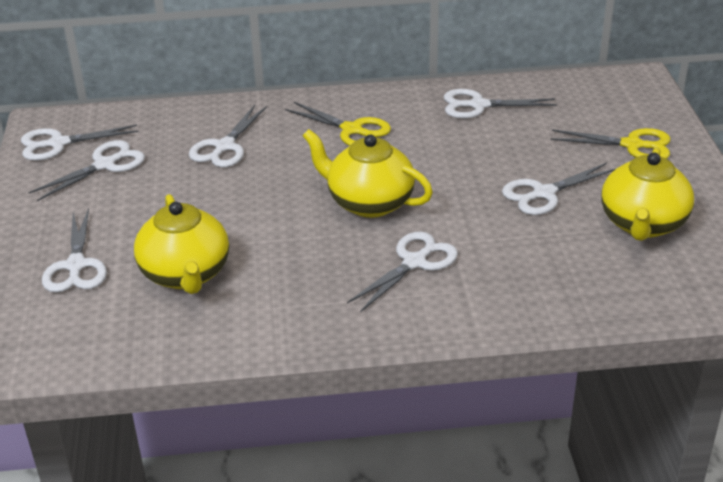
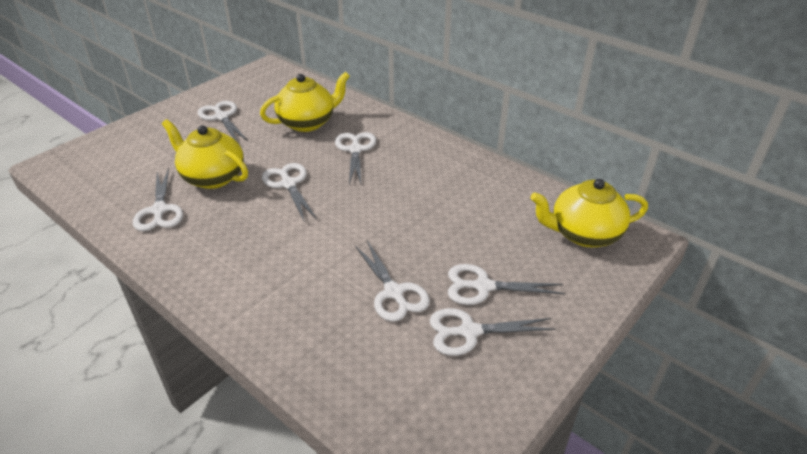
yellow scissors: 2 -> 0

